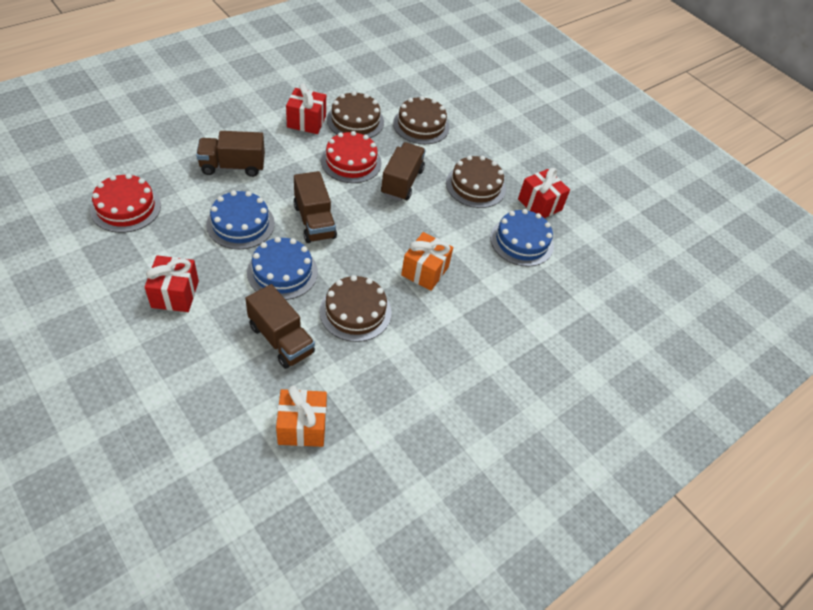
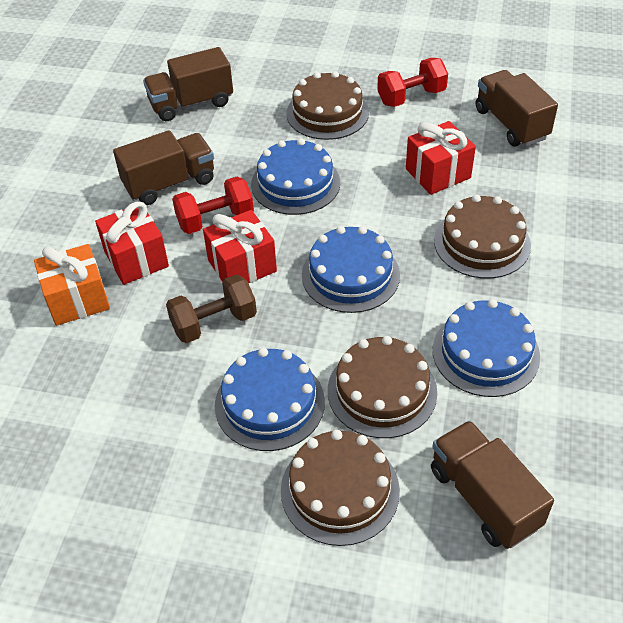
blue cake: 3 -> 4
brown dumbbell: 0 -> 1
orange gift: 2 -> 1
red cake: 2 -> 0
red dumbbell: 0 -> 2

